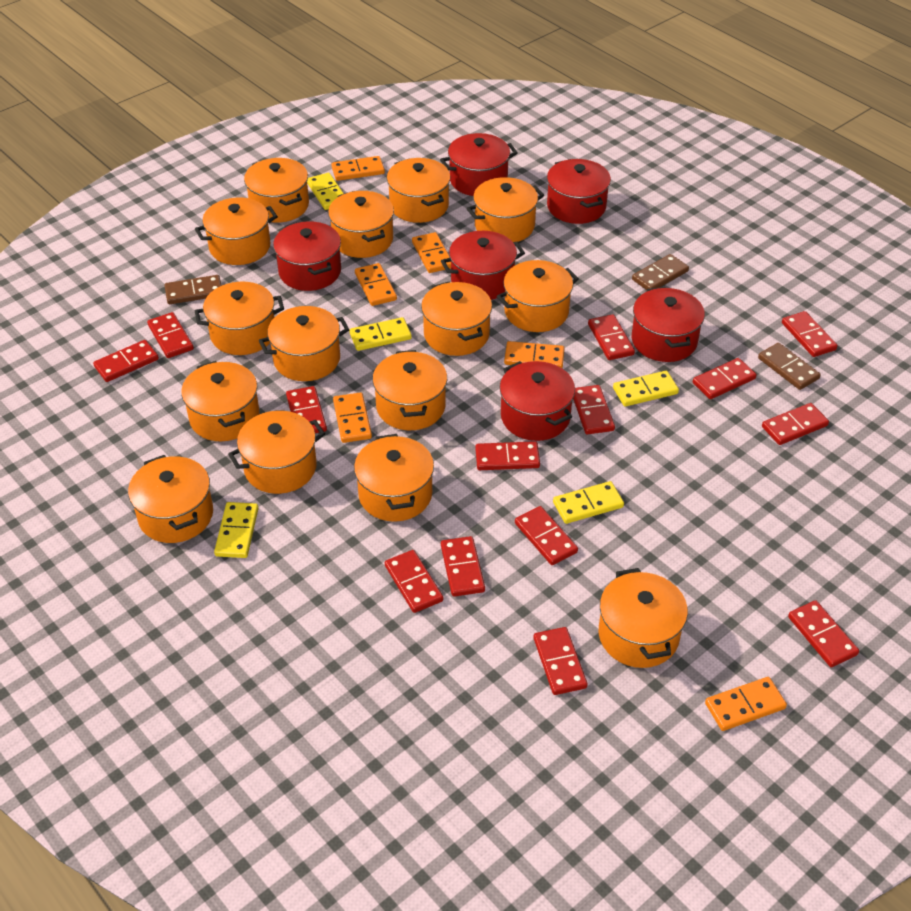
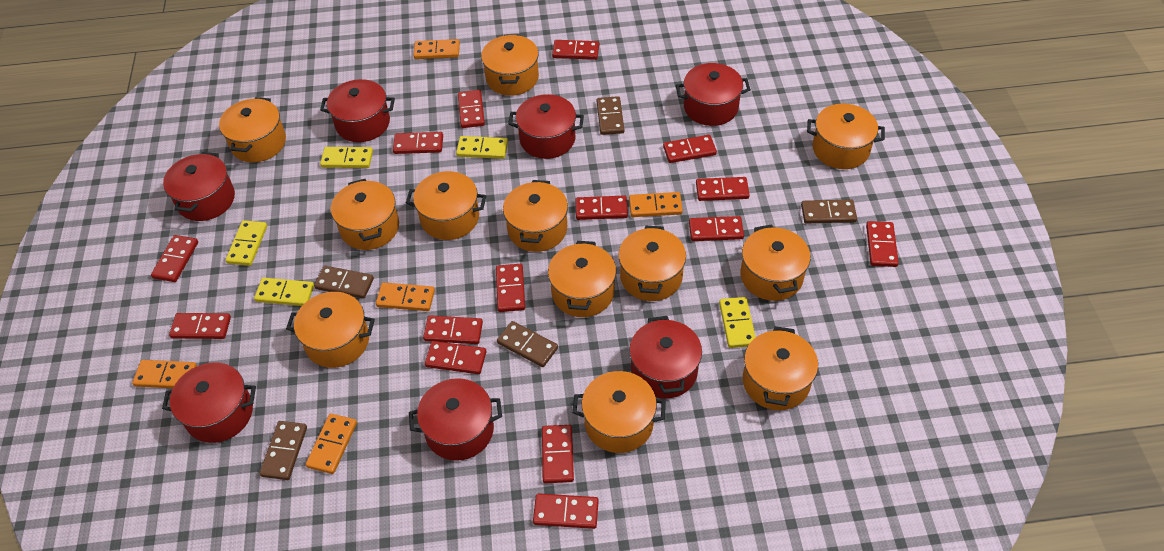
brown domino: 3 -> 5
orange domino: 6 -> 5
orange pot: 15 -> 12
red domino: 14 -> 15
red pot: 6 -> 7

